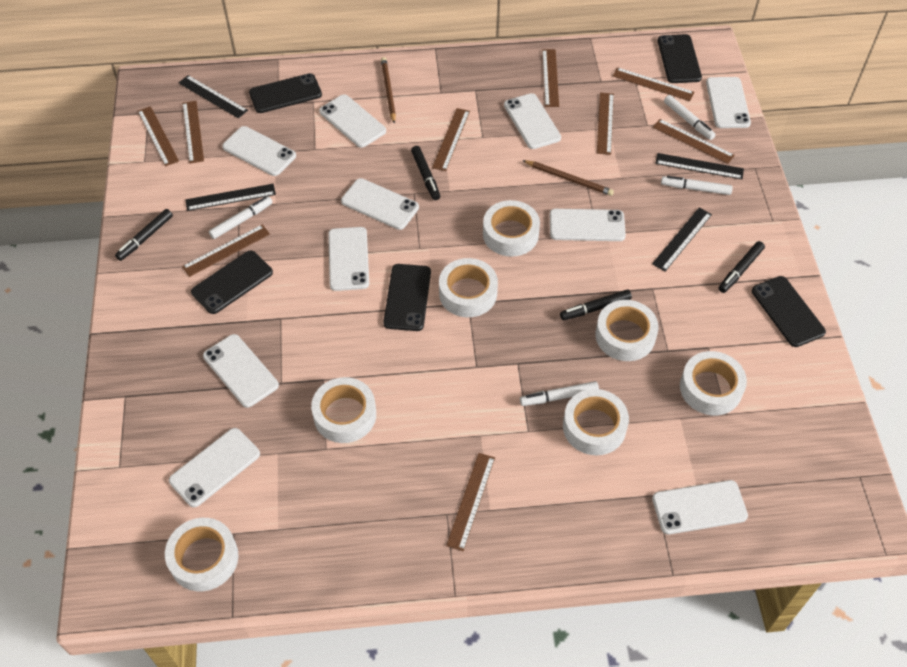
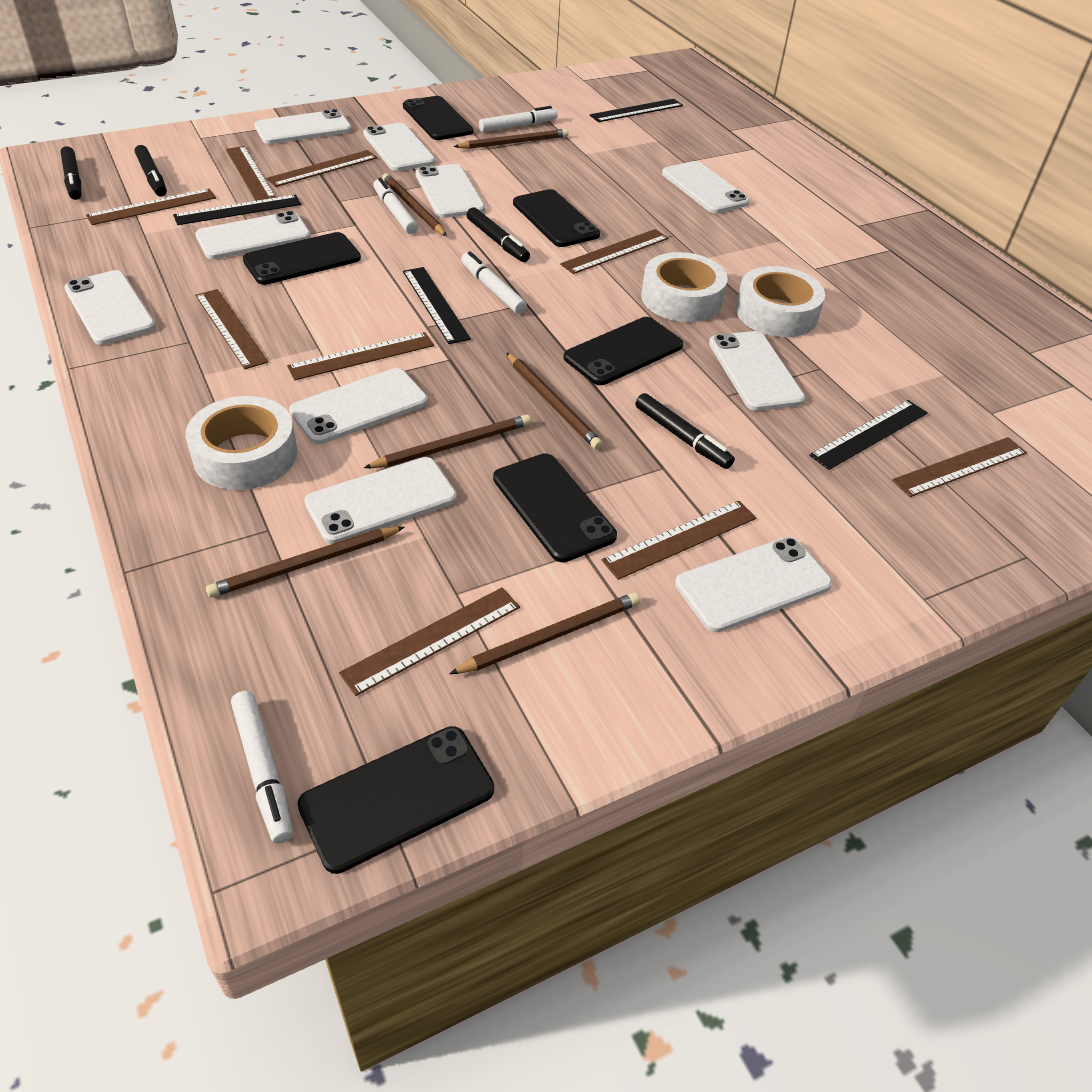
black phone: 5 -> 6
brown pencil: 2 -> 6
white tape: 7 -> 3

